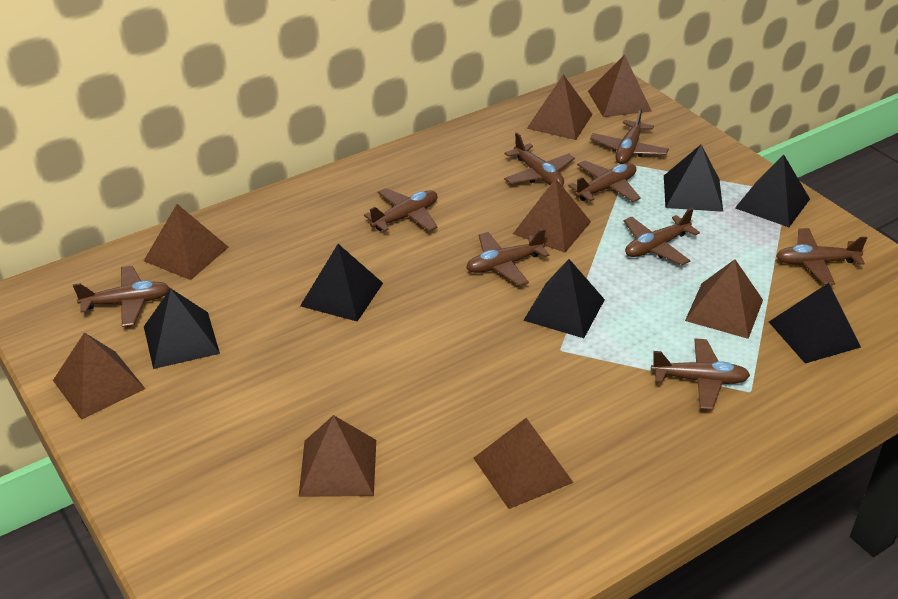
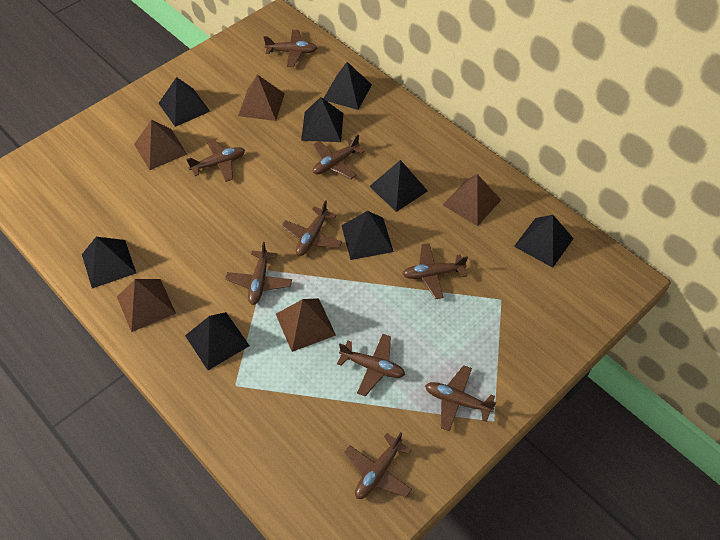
black pyramid: 6 -> 8
brown pyramid: 8 -> 5

